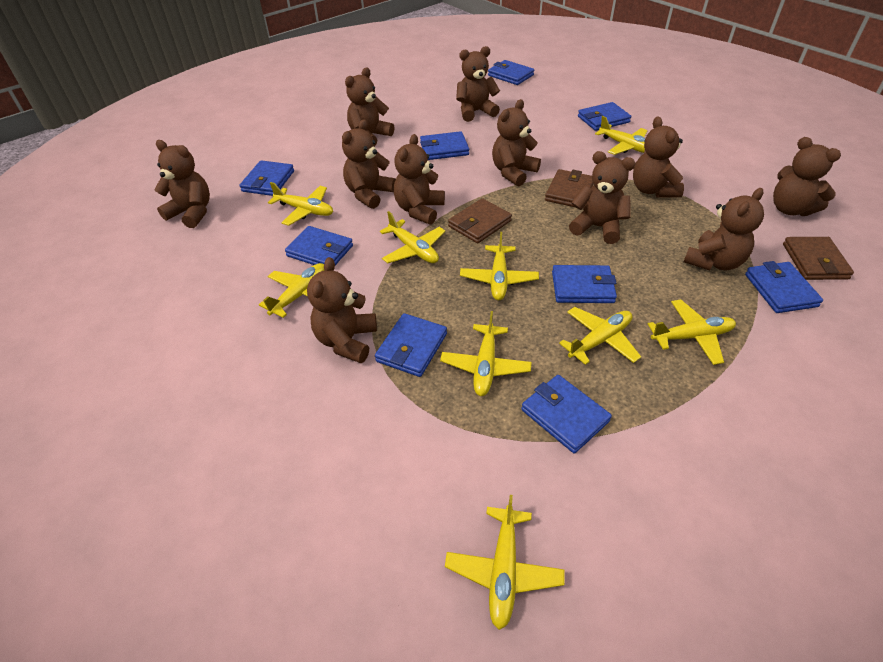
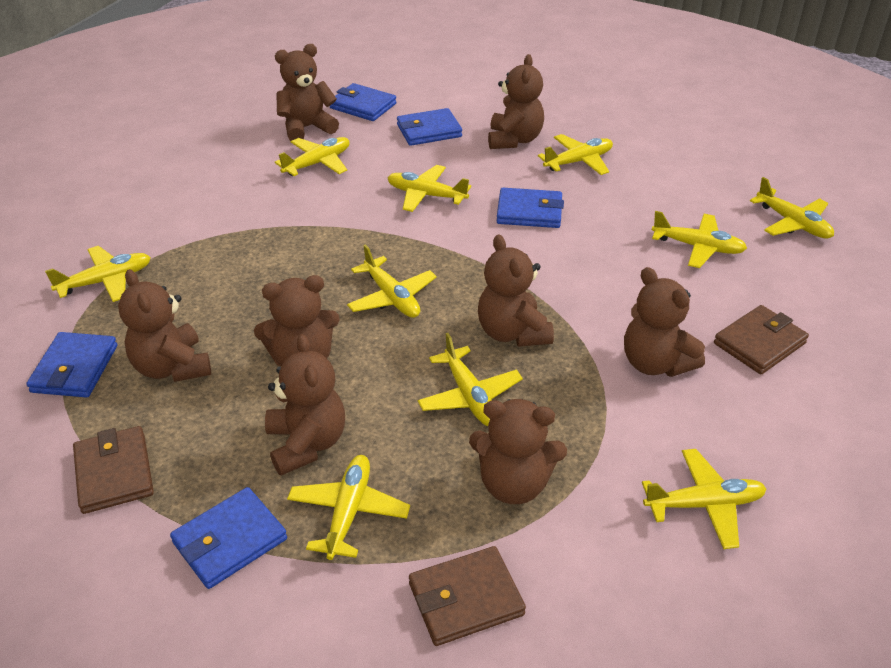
blue wallet: 9 -> 5
brown teddy bear: 11 -> 8
yellow plane: 9 -> 10

